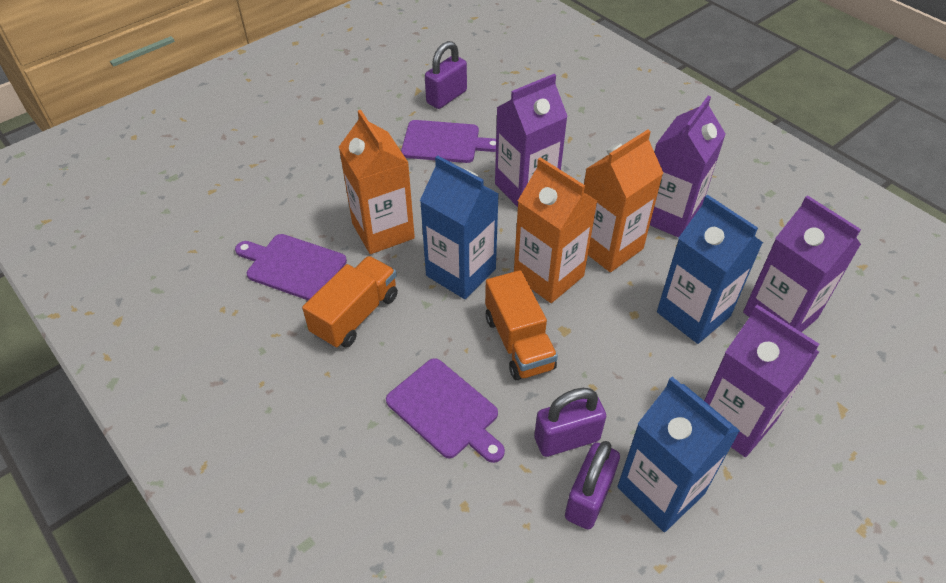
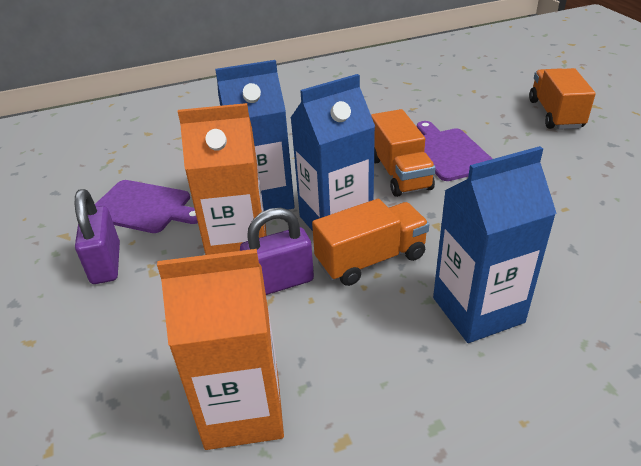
orange carton: 3 -> 2
orange truck: 2 -> 3
purple carton: 4 -> 0
purple cutting board: 3 -> 2
purple padlock: 3 -> 2

